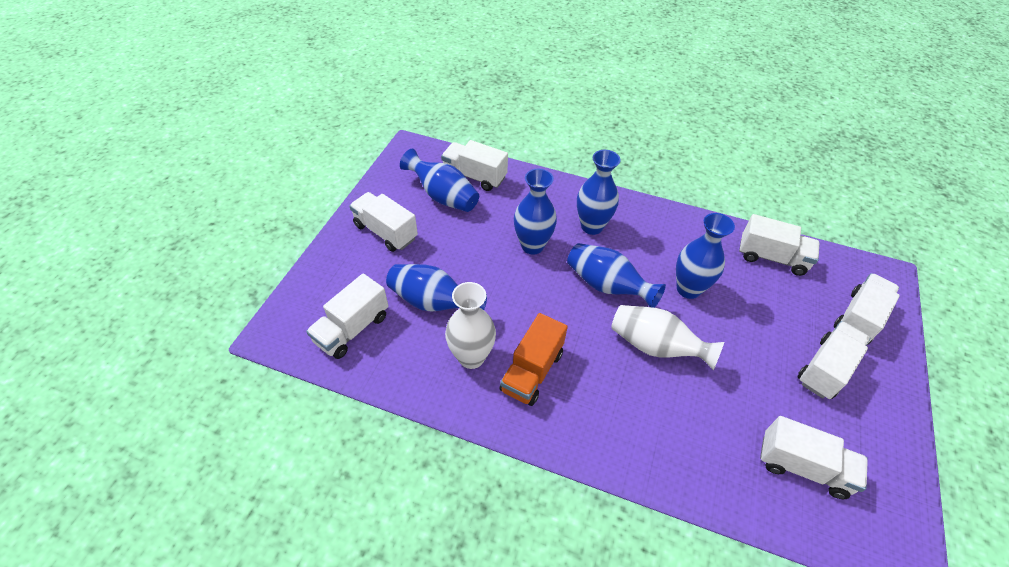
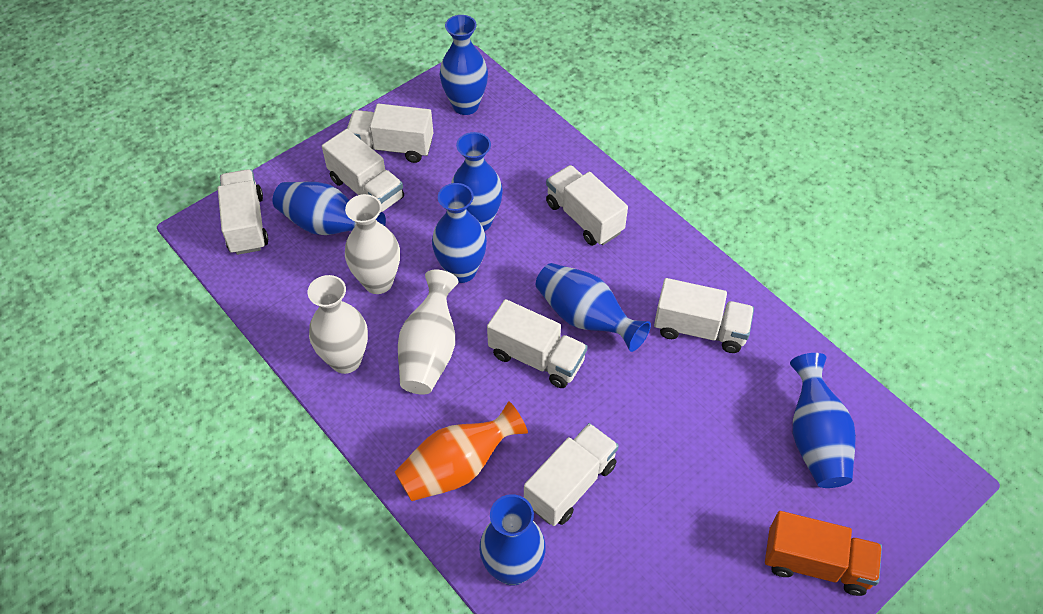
blue vase: 6 -> 7
orange vase: 0 -> 1
white vase: 2 -> 3

